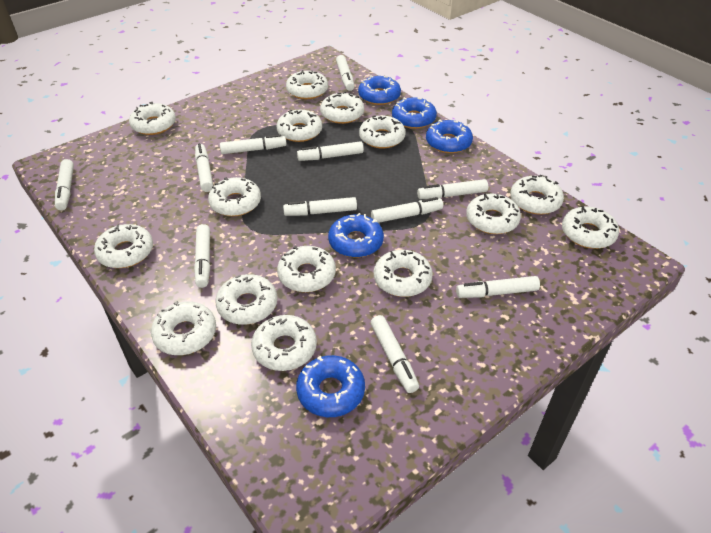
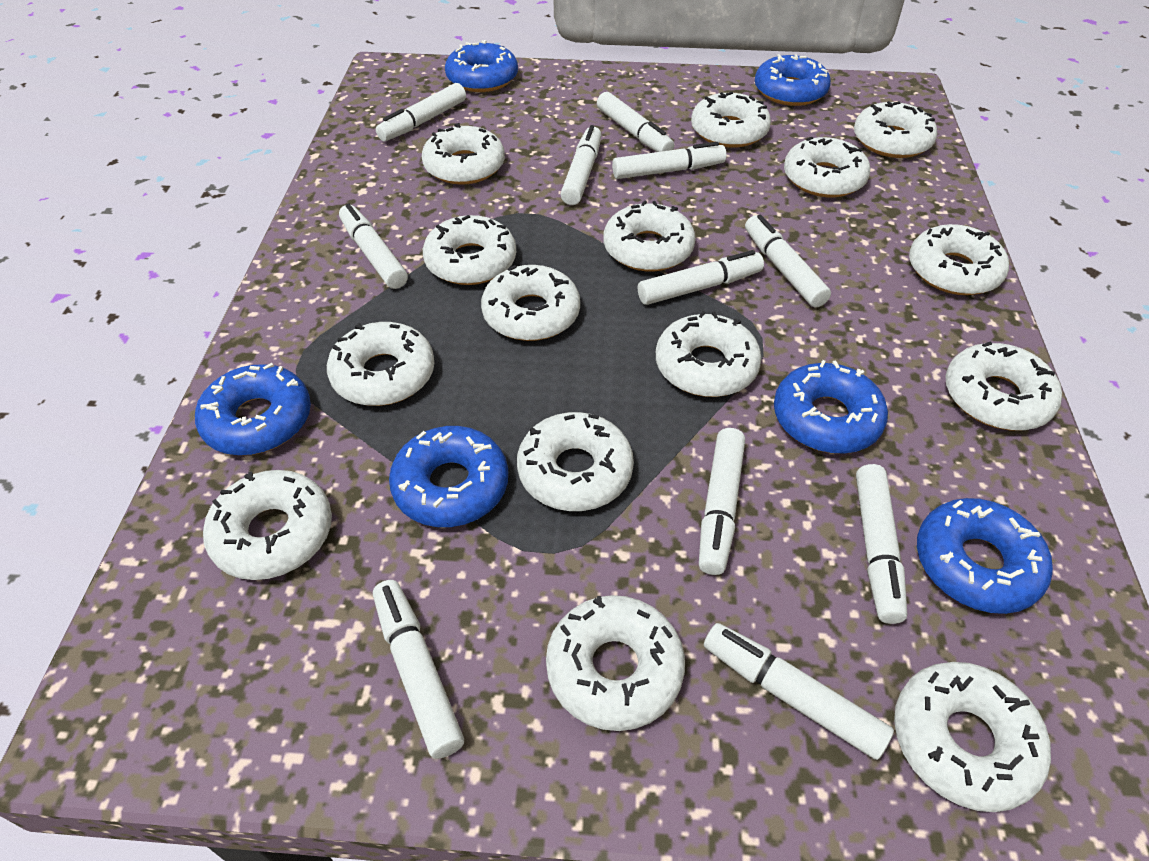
blue donut: 5 -> 6

